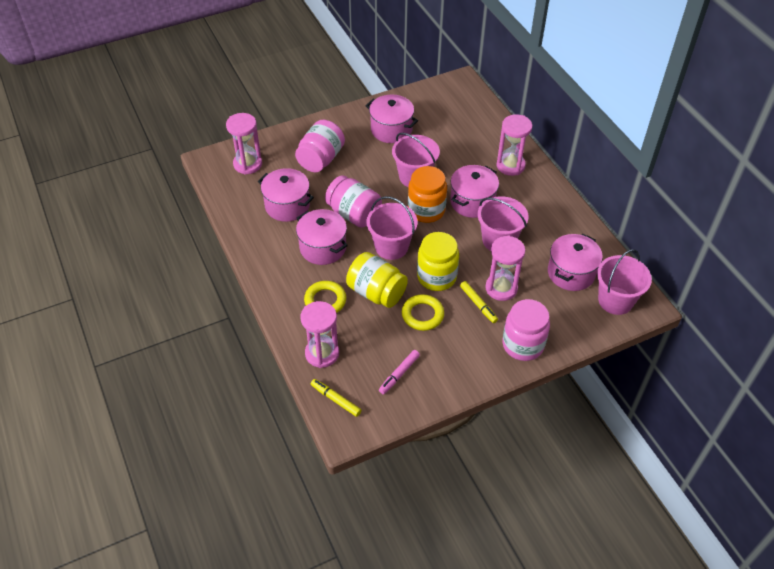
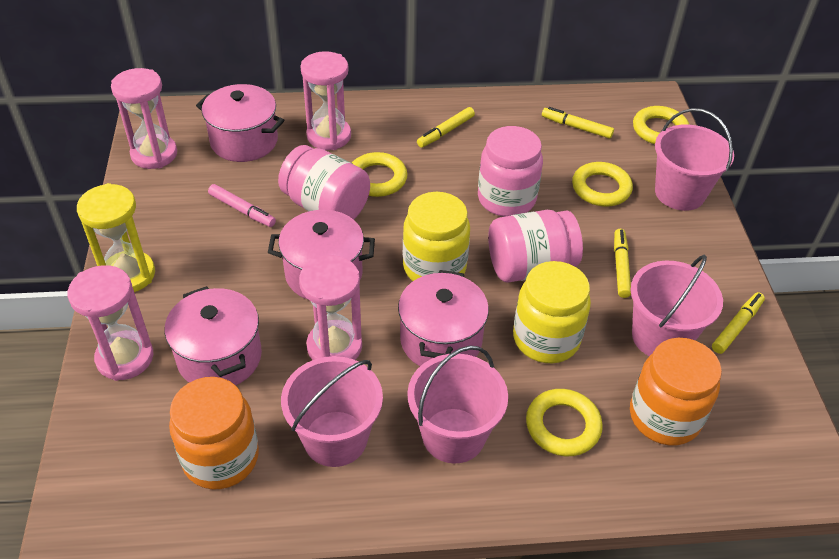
orange jar: 1 -> 2
pink pot: 5 -> 4
yellow hourglass: 0 -> 1
yellow marker: 2 -> 4
yellow ring: 2 -> 4

